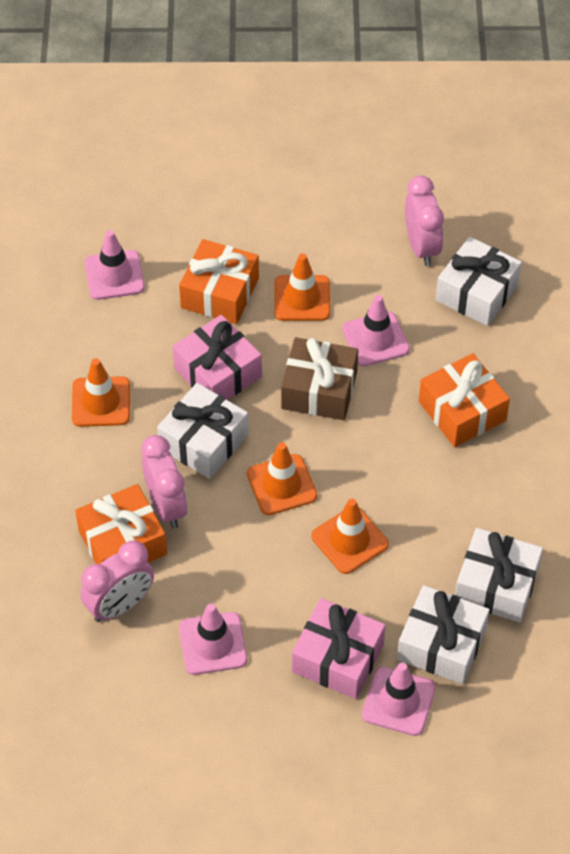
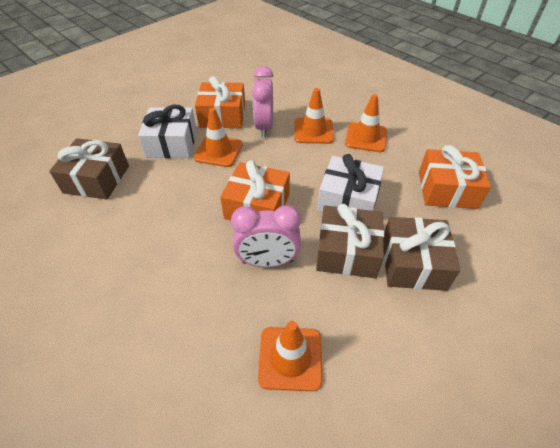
brown gift: 1 -> 3
pink clock: 3 -> 2
pink gift: 2 -> 0
pink traffic cone: 4 -> 0
white gift: 4 -> 2

